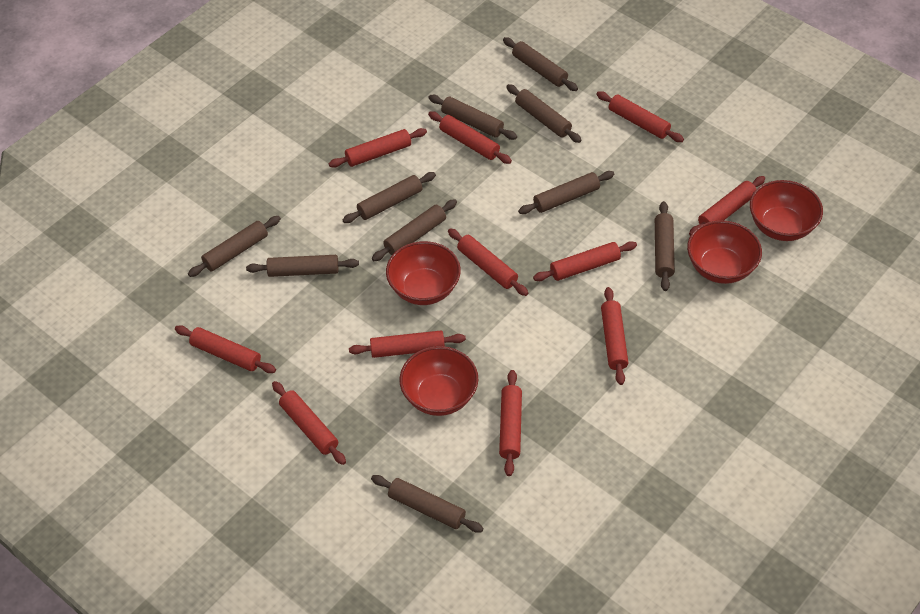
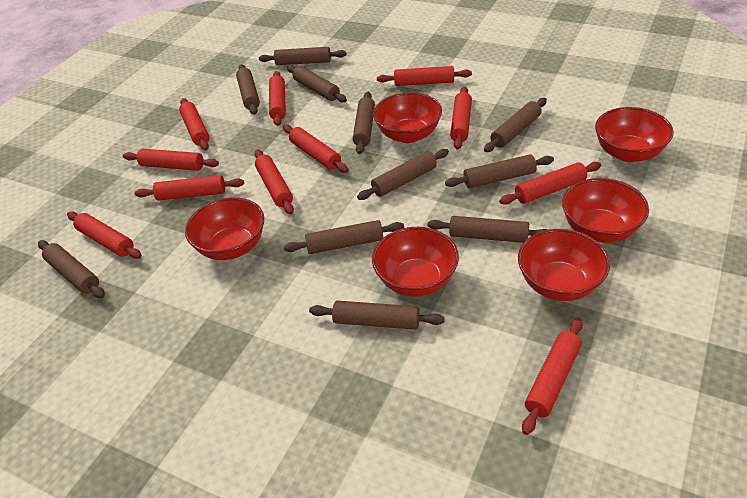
brown rolling pin: 10 -> 11
red bowl: 4 -> 6

